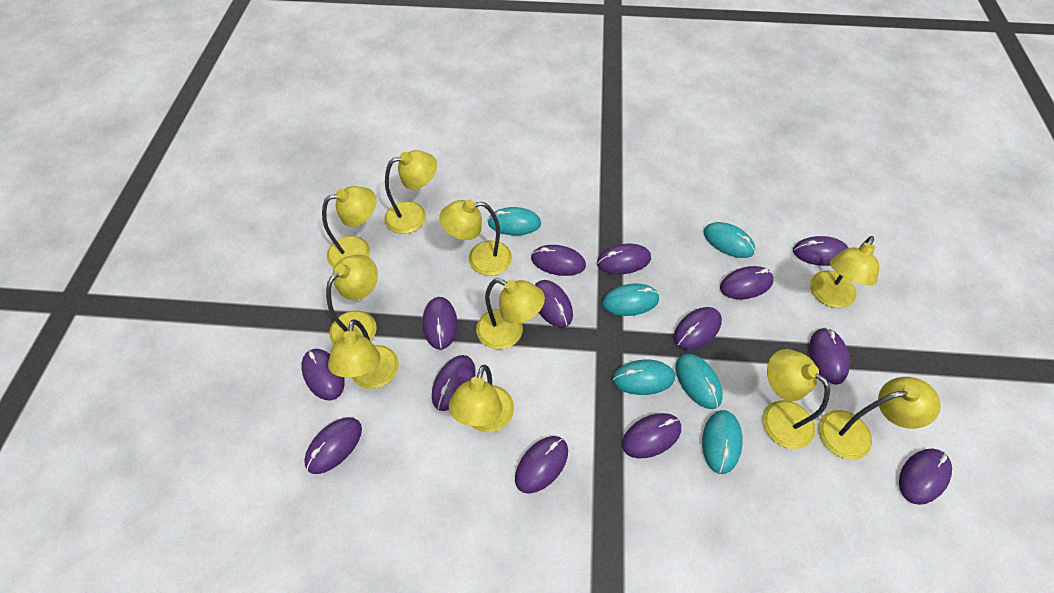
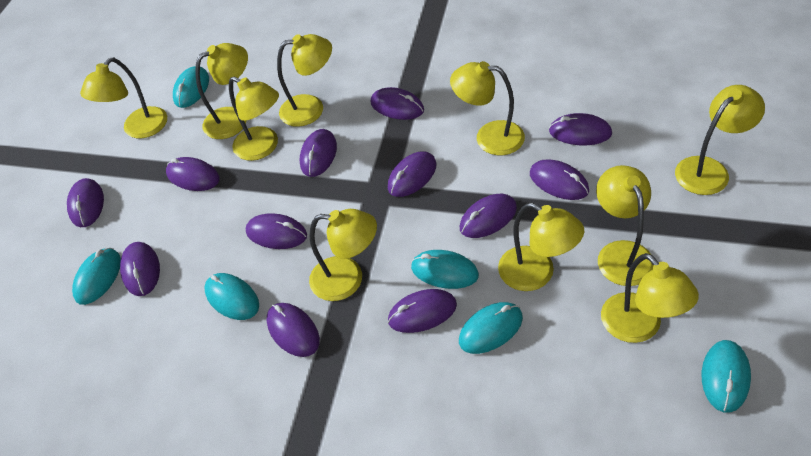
purple mouse: 14 -> 12

